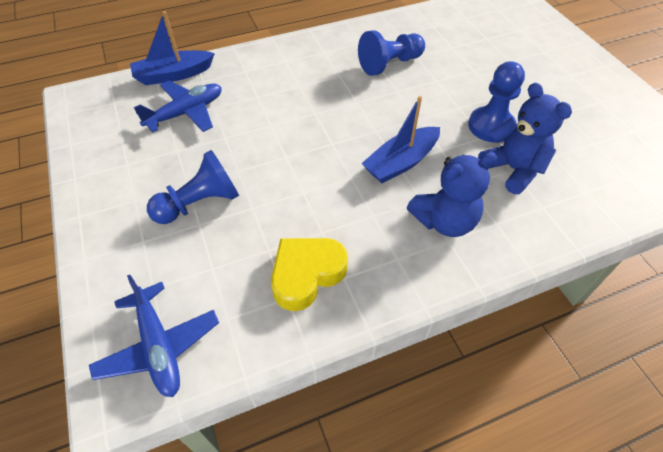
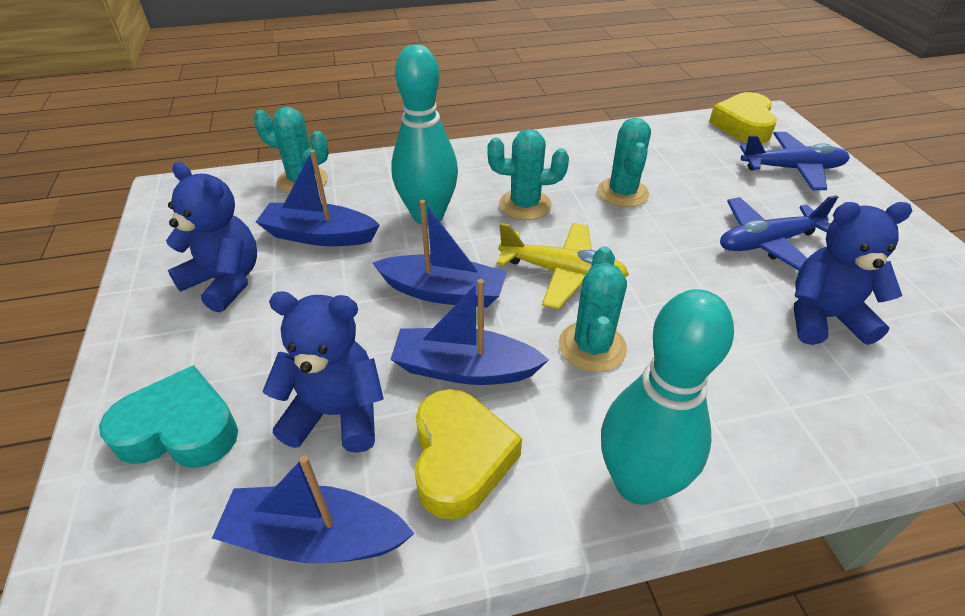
blue boat: 2 -> 4
blue pawn: 3 -> 0
blue teddy bear: 2 -> 3
turquoise bowling pin: 0 -> 2
turquoise cactus: 0 -> 4
turquoise heart: 0 -> 1
yellow heart: 1 -> 2
yellow plane: 0 -> 1

